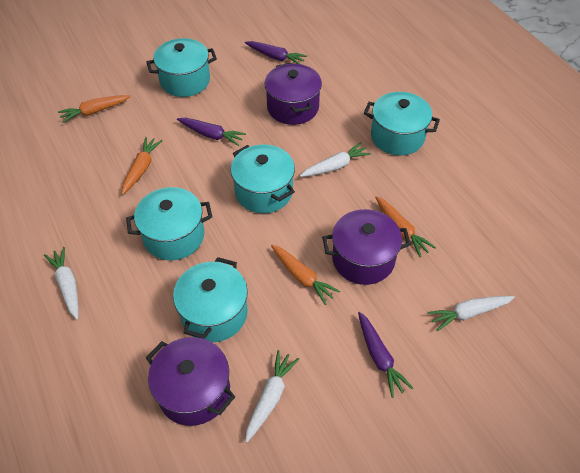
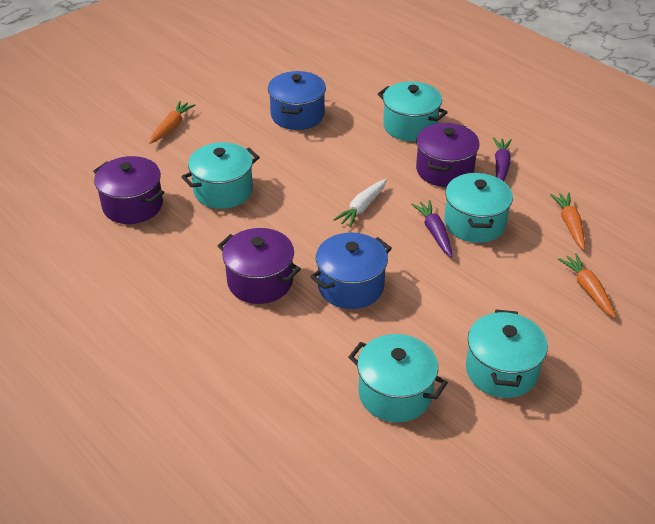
blue pot: 0 -> 2
orange carrot: 4 -> 3
purple carrot: 3 -> 2
white carrot: 4 -> 1

